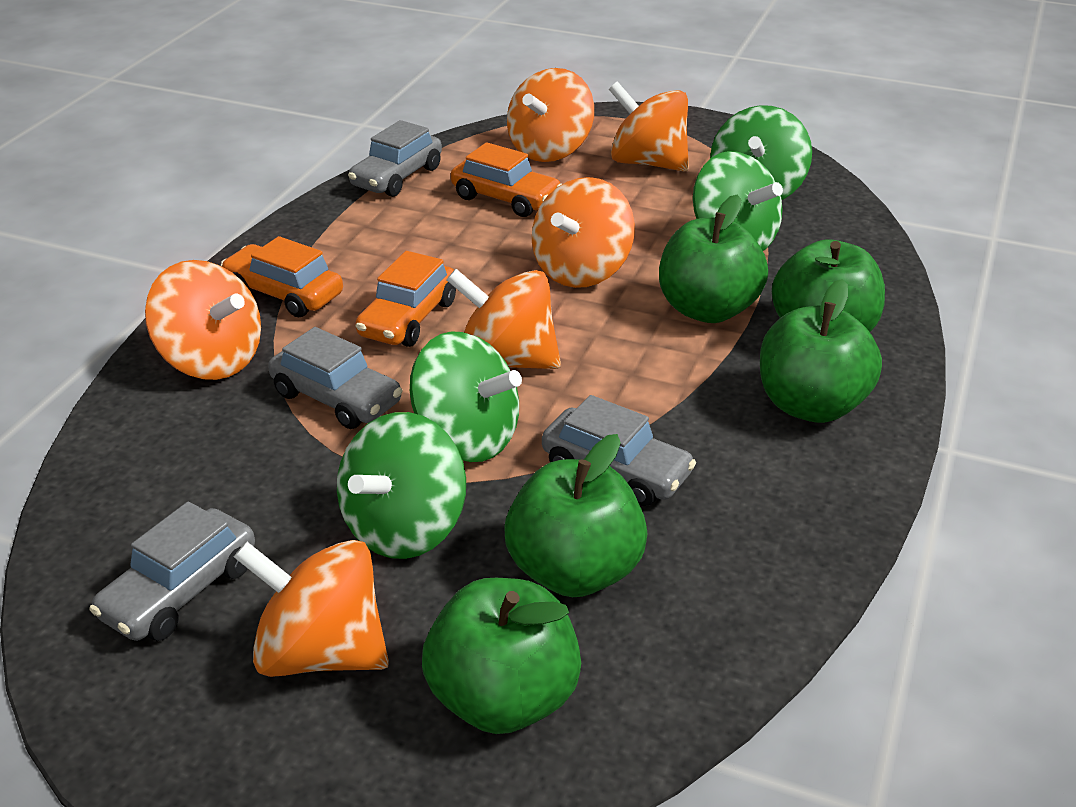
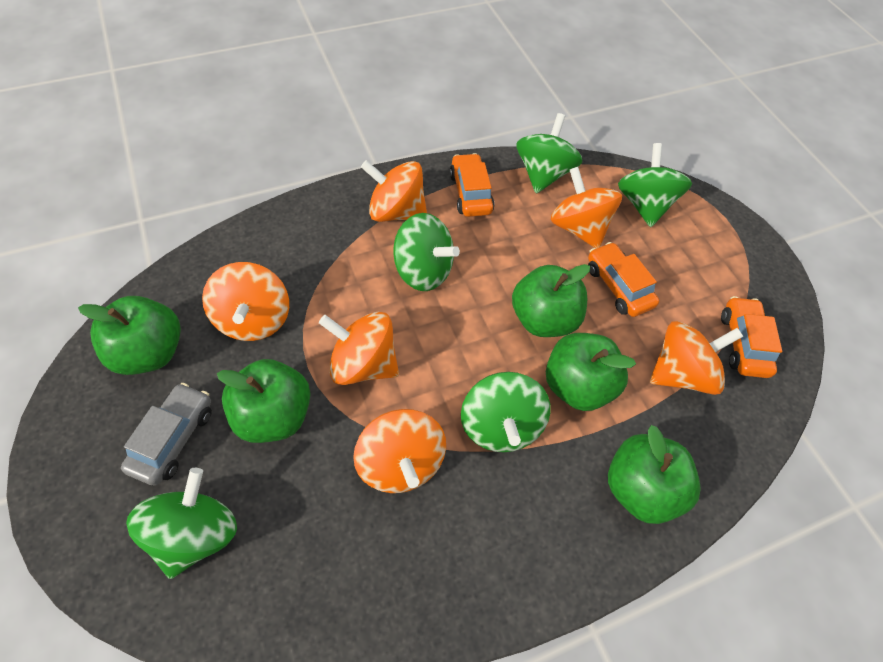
green spinning top: 4 -> 5
grey car: 4 -> 1

